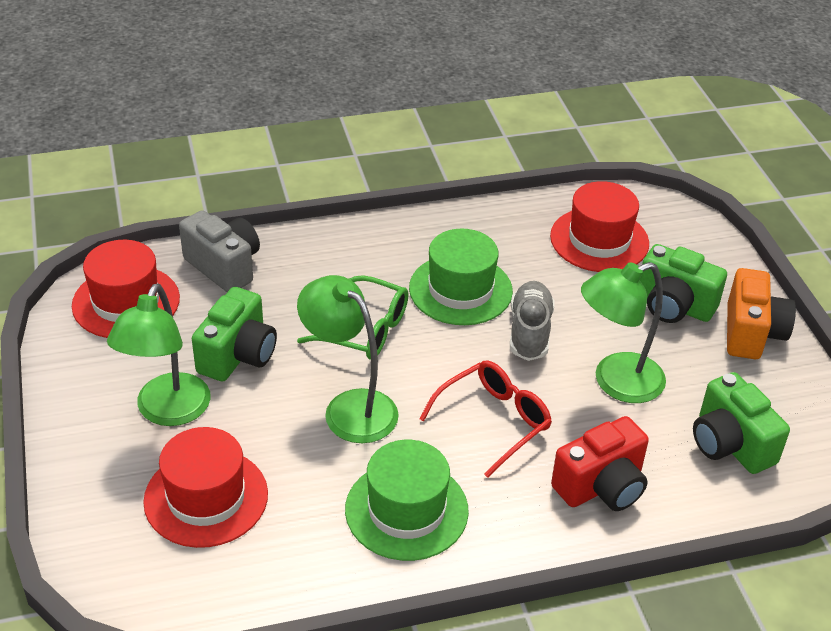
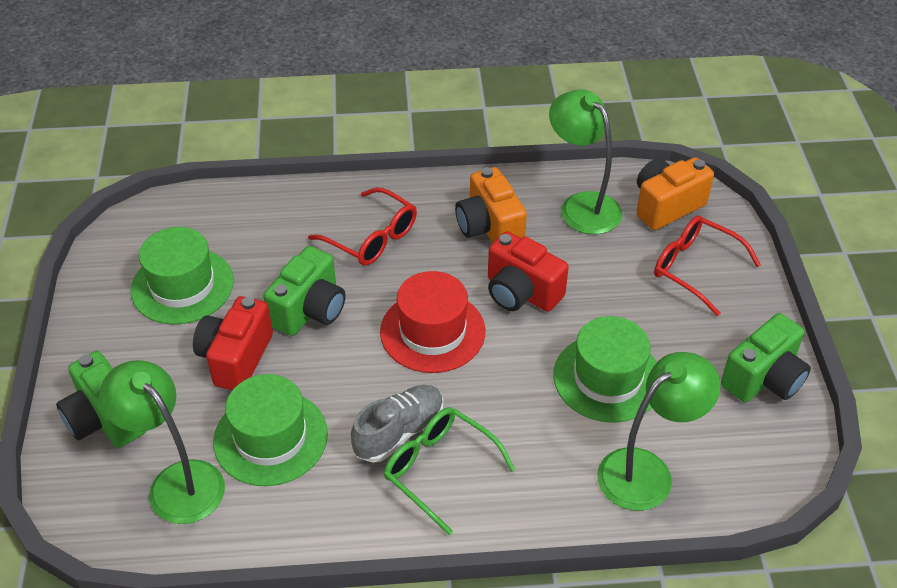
green hat: 2 -> 3
grey camera: 1 -> 0
orange camera: 1 -> 2
red camera: 1 -> 2
red glasses: 1 -> 2
red hat: 3 -> 1

